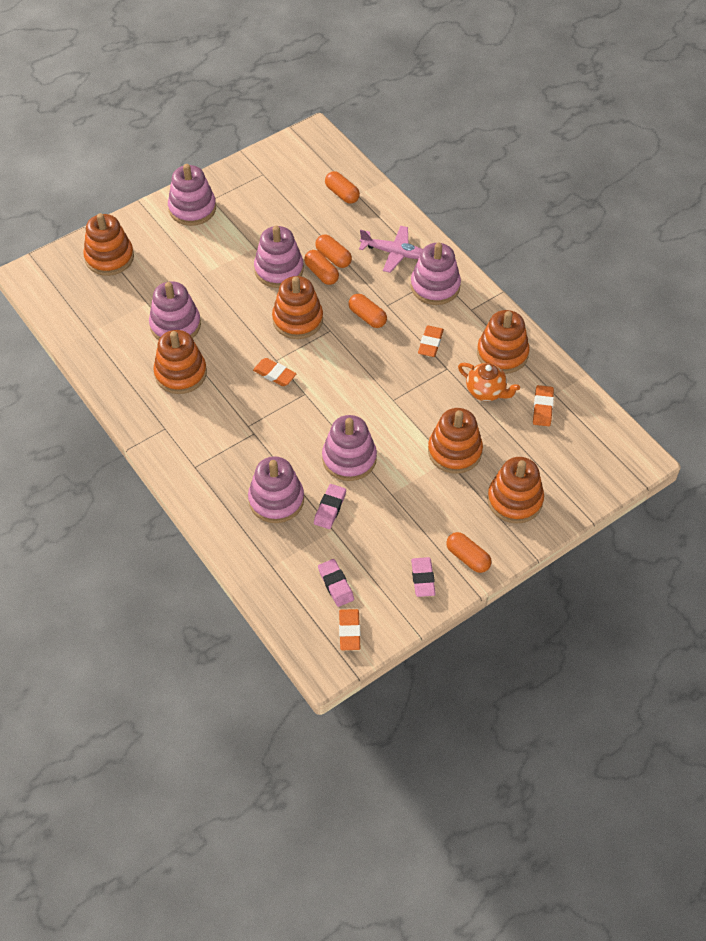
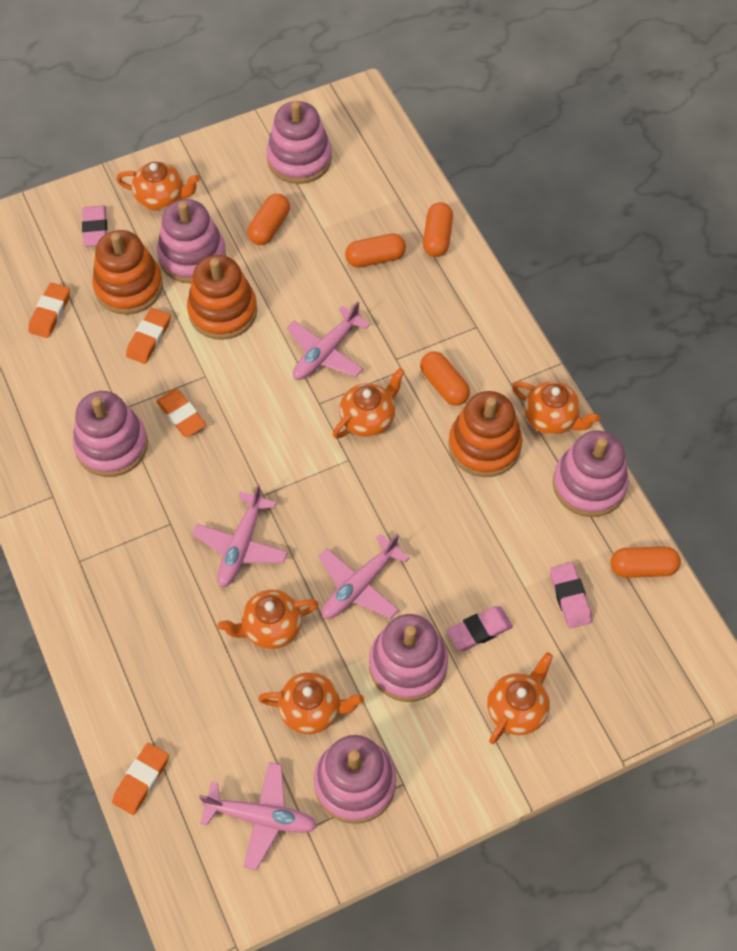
orange stacking toy: 6 -> 3
orange teapot: 1 -> 6
pink plane: 1 -> 4

